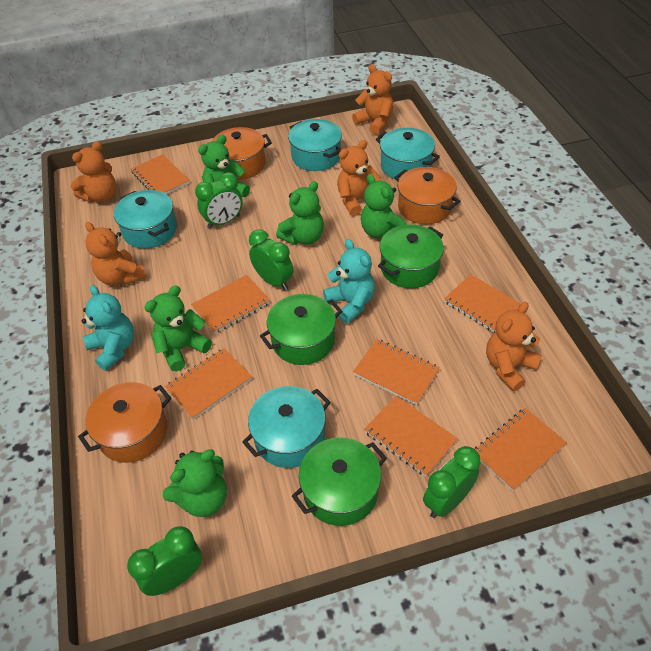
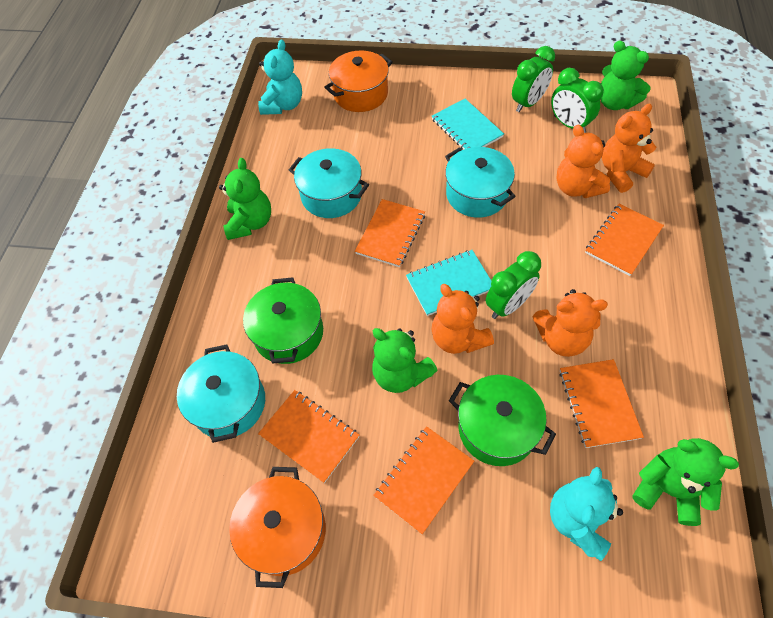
green clock: 4 -> 3
green pot: 3 -> 2
green teddy bear: 5 -> 4
orange notebook: 7 -> 5
orange pot: 3 -> 2
orange teddy bear: 5 -> 4
turquoise notebook: 0 -> 2
turquoise pot: 4 -> 3

